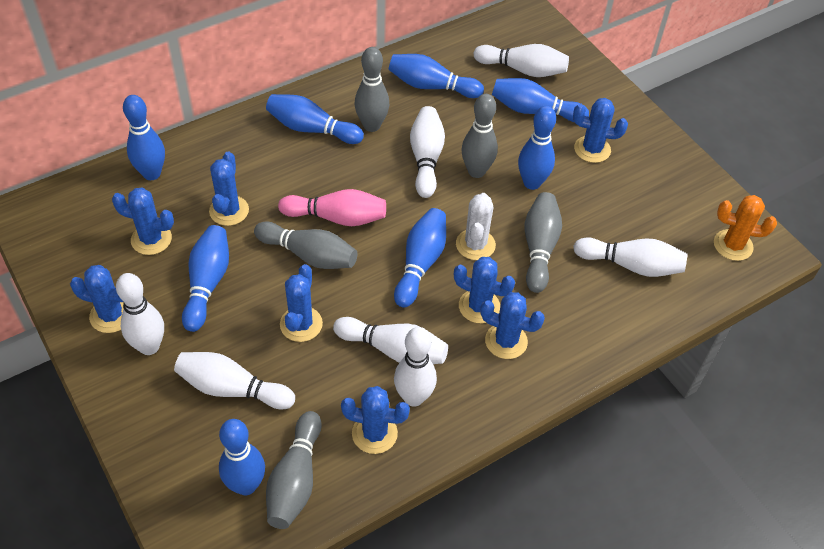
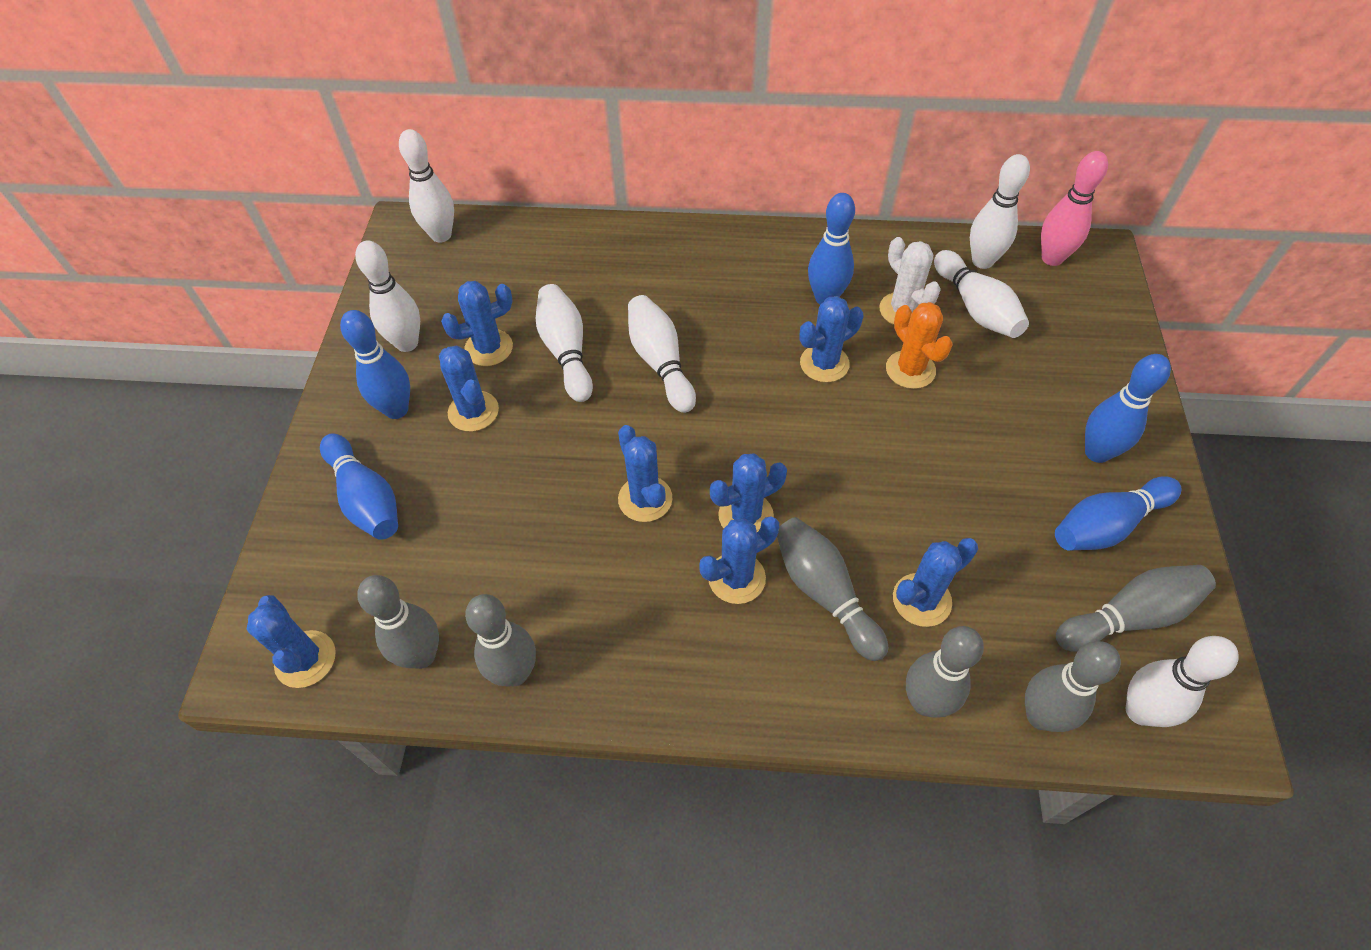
blue bowling pin: 8 -> 5
grey bowling pin: 5 -> 6

